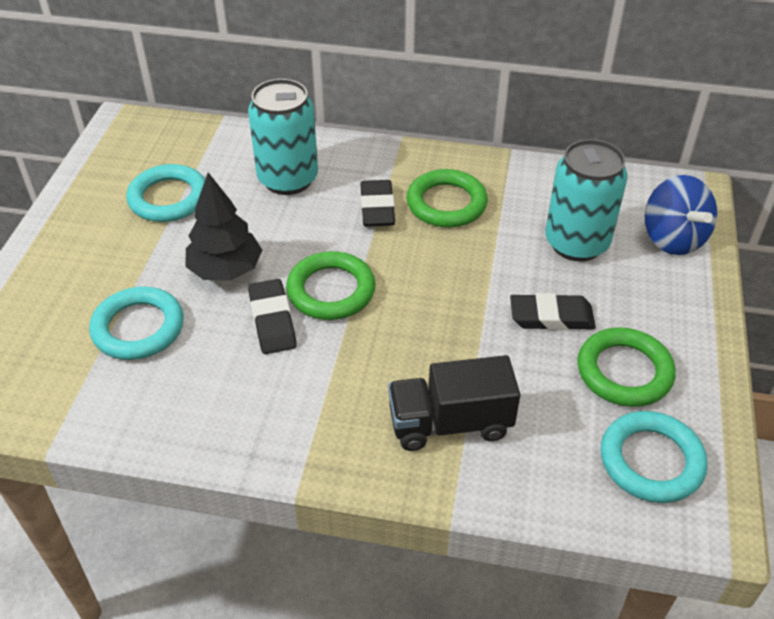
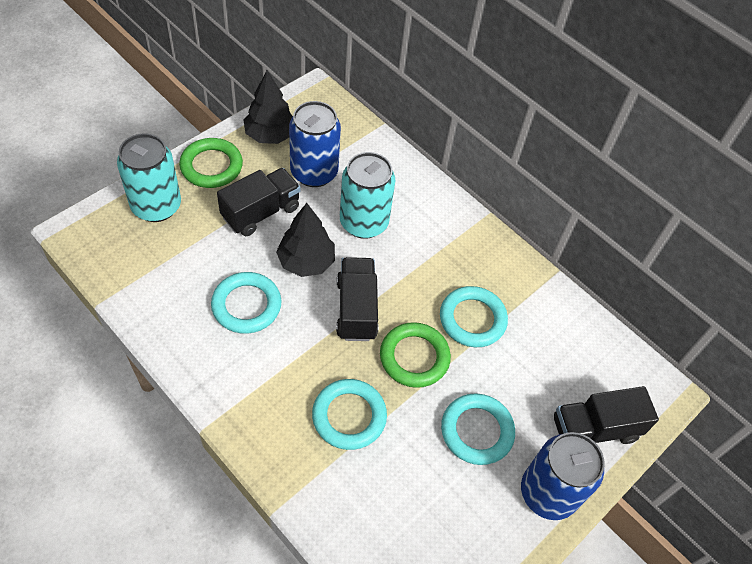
black eraser: 3 -> 0
black tree: 1 -> 2
black truck: 1 -> 3
blue can: 0 -> 2
blue spinning top: 1 -> 0
green ring: 3 -> 2
turquoise ring: 3 -> 4

